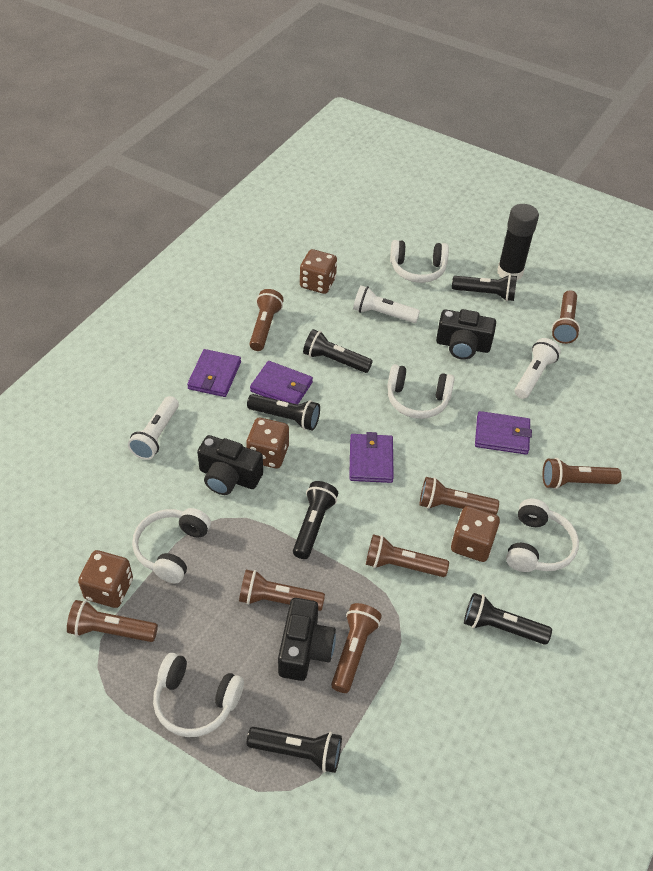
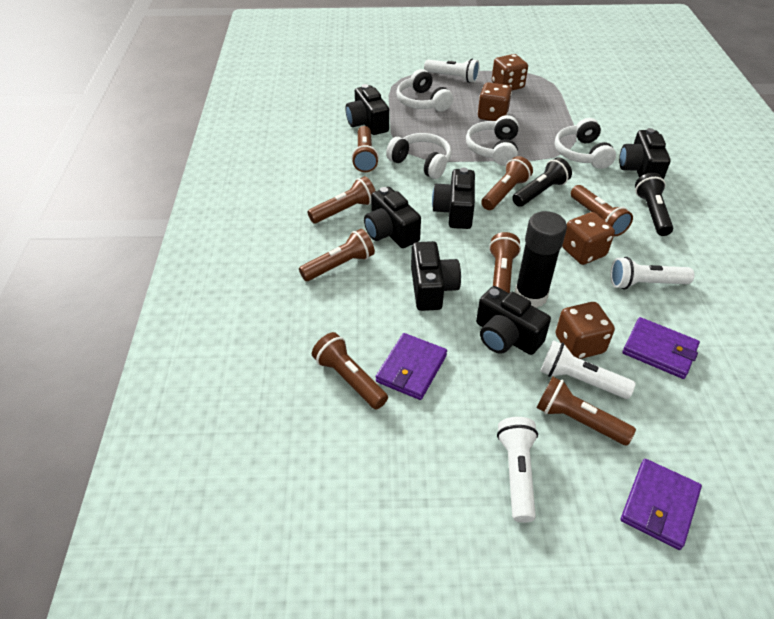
black camera: 3 -> 6
black flashlight: 6 -> 2
purple wallet: 4 -> 3
white flashlight: 3 -> 4
white headphones: 5 -> 4

